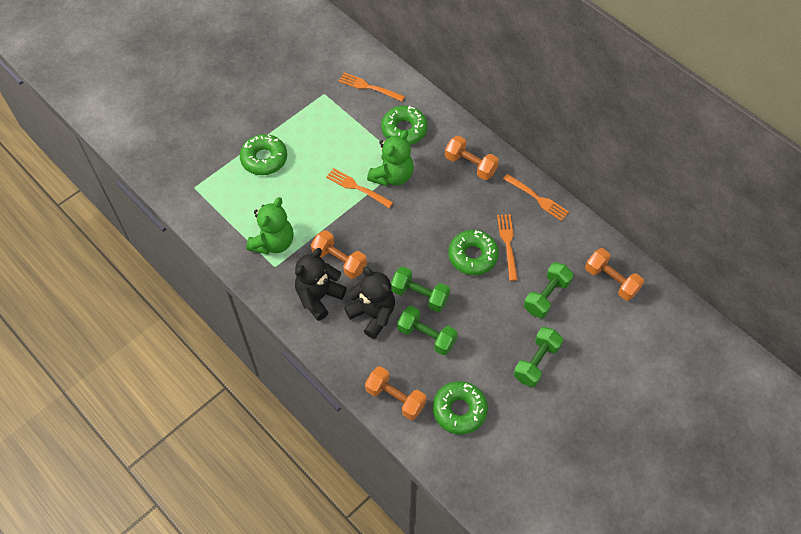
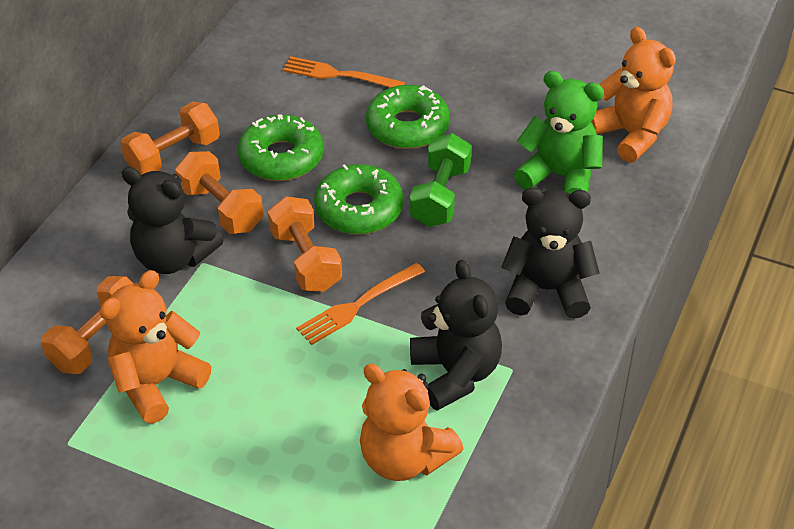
black teddy bear: 2 -> 3
green donut: 4 -> 3
green dumbbell: 4 -> 1
green teddy bear: 2 -> 1
orange fork: 4 -> 2
orange teddy bear: 0 -> 3

